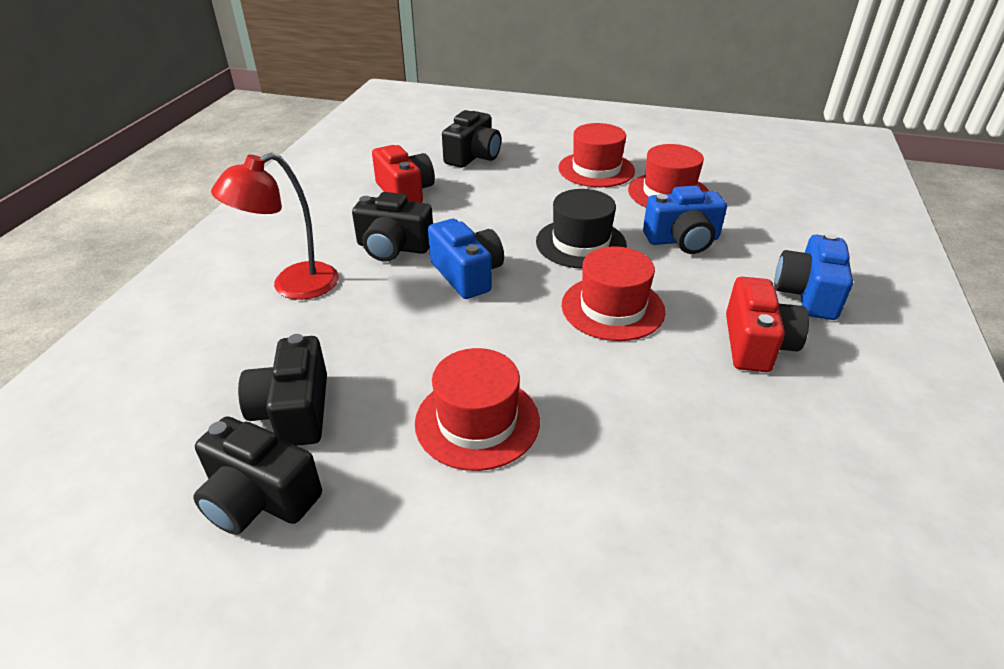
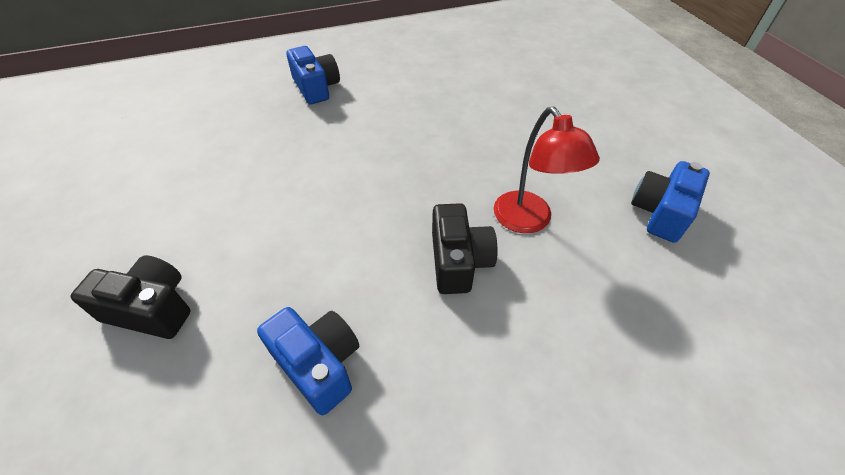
black camera: 4 -> 2
black hat: 1 -> 0
red camera: 2 -> 0
red hat: 4 -> 0

